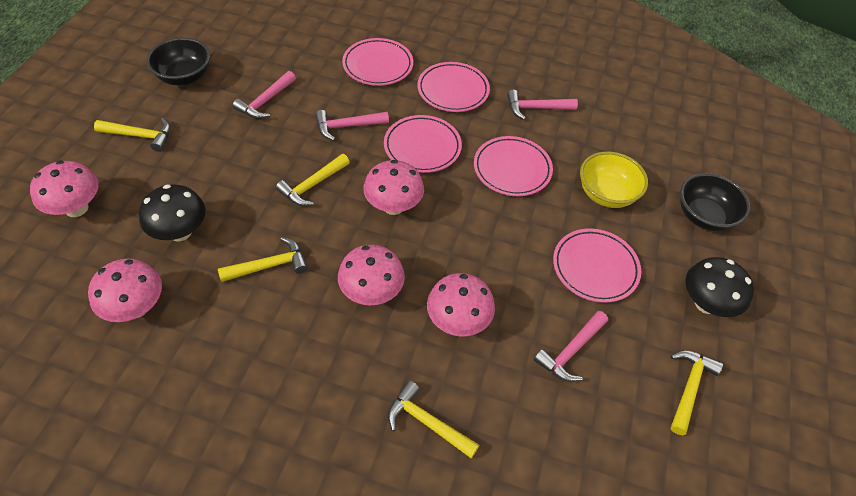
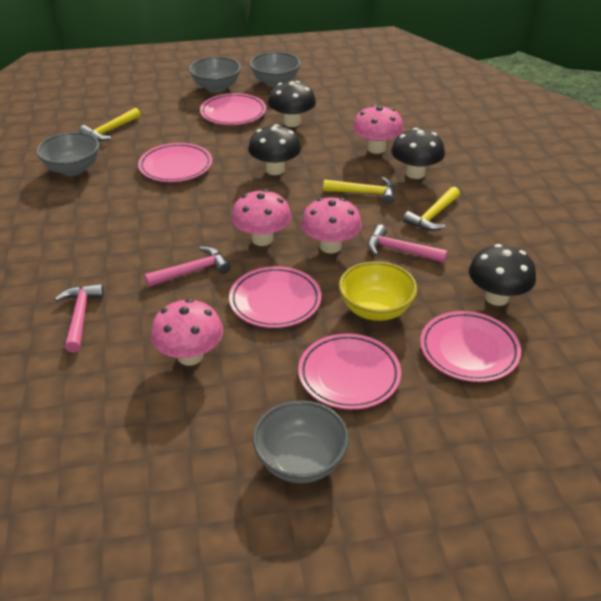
black bowl: 2 -> 0
black mushroom: 2 -> 4
grey bowl: 0 -> 4
pink hammer: 4 -> 3
pink mushroom: 5 -> 4
yellow hammer: 5 -> 3

